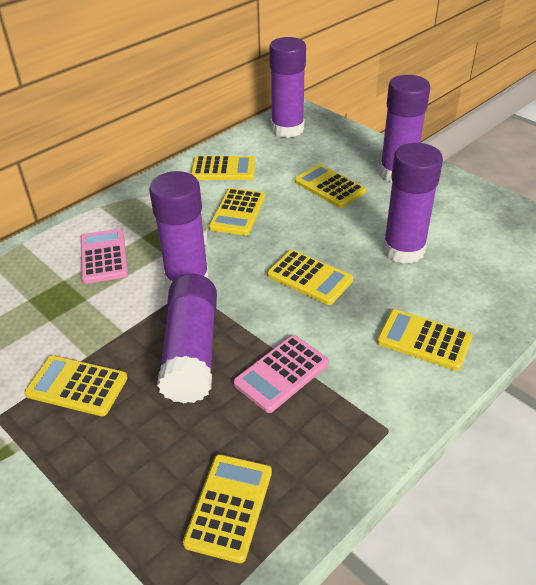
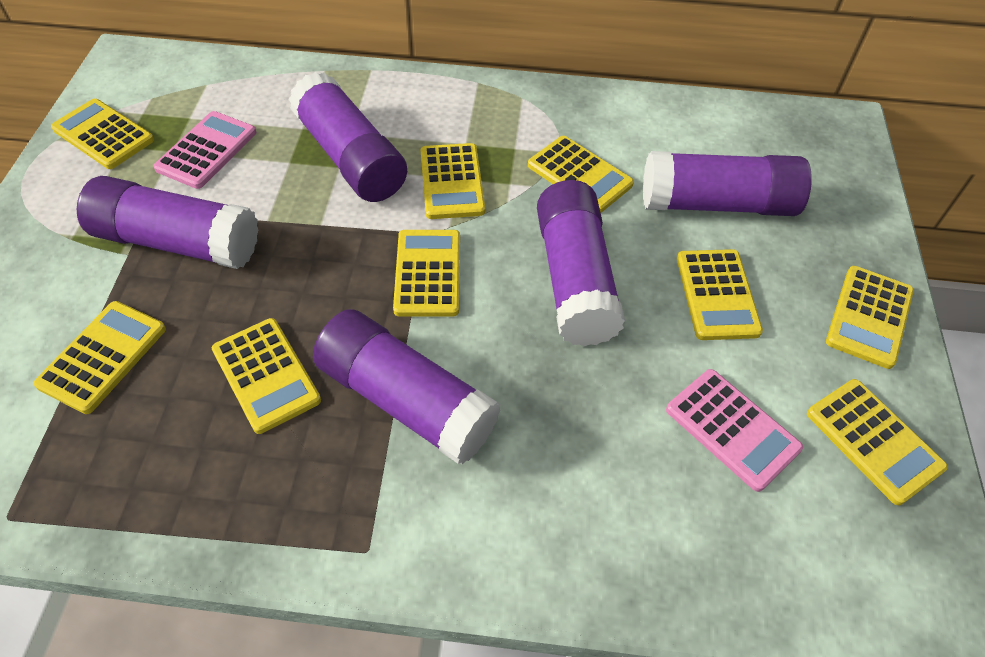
yellow calculator: 7 -> 9

